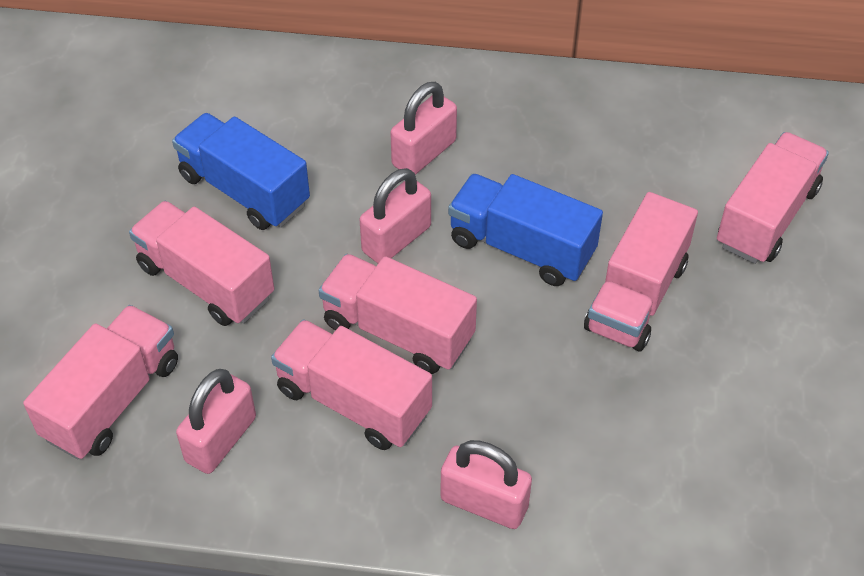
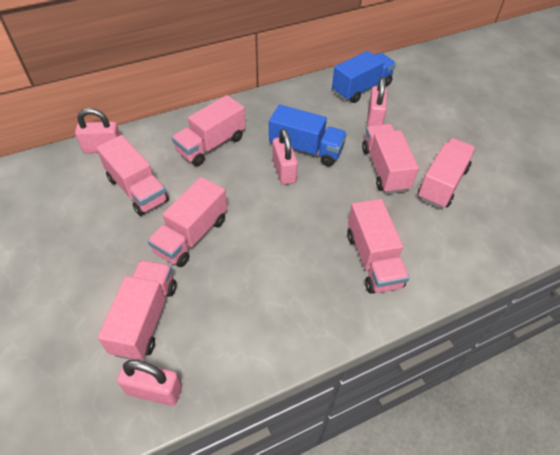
pink truck: 6 -> 7

